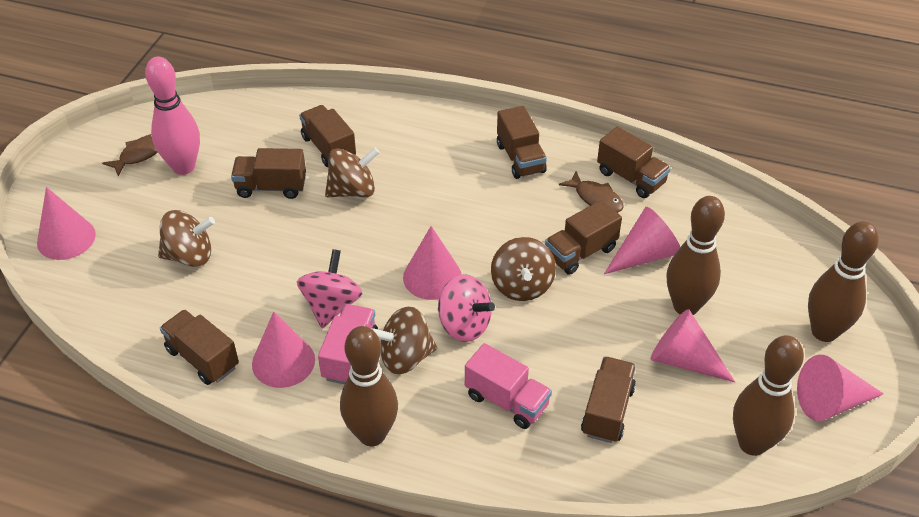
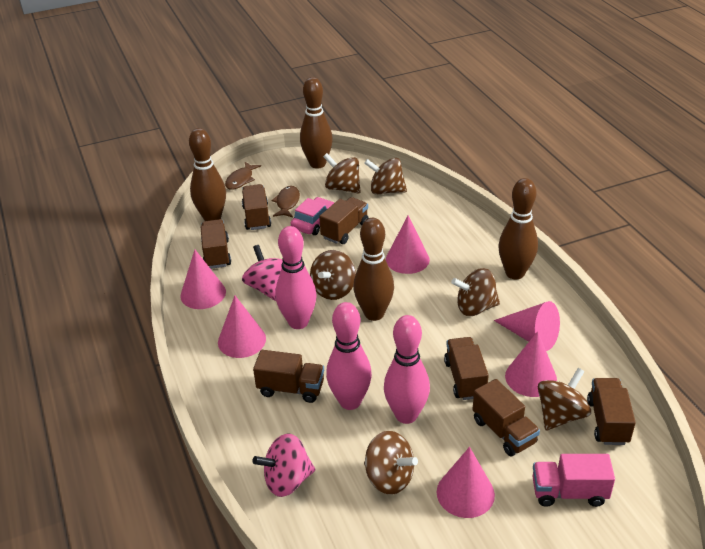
brown spinning top: 4 -> 6
pink bowling pin: 1 -> 3
pink car: 0 -> 1
pink truck: 2 -> 1

